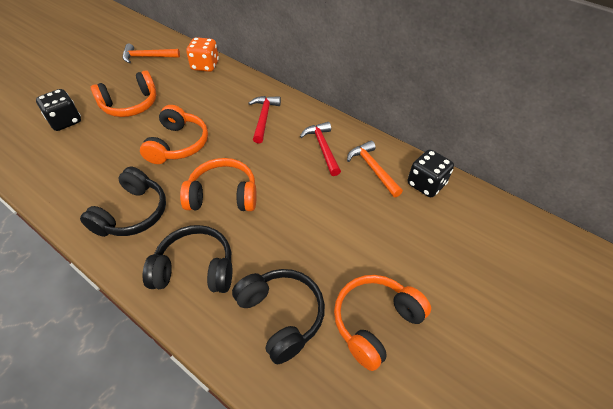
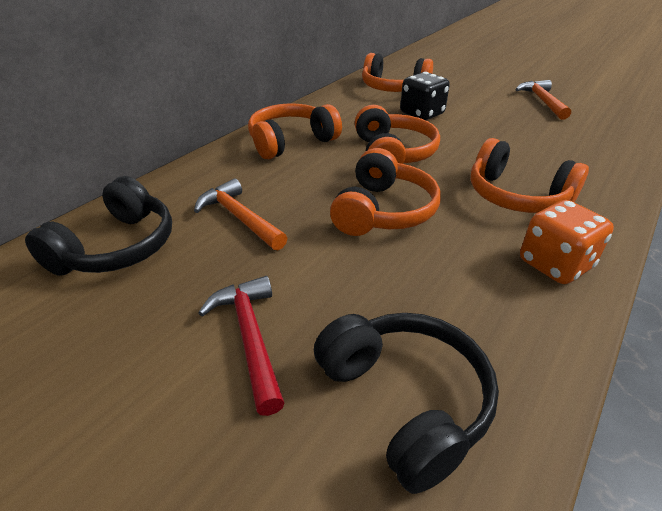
black dice: 2 -> 1
black headphones: 3 -> 2
orange headphones: 4 -> 5
red hammer: 2 -> 1

